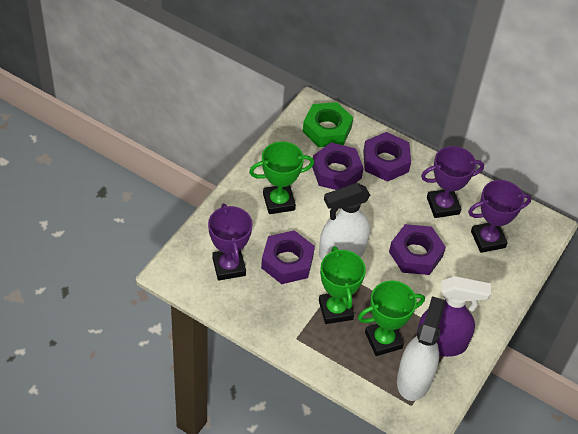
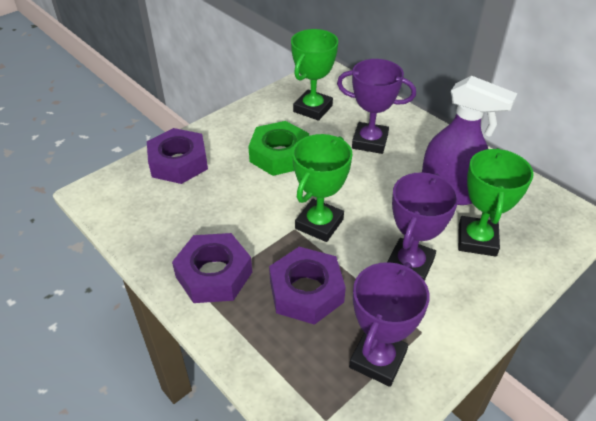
purple nut: 4 -> 3
white spray bottle: 2 -> 0

